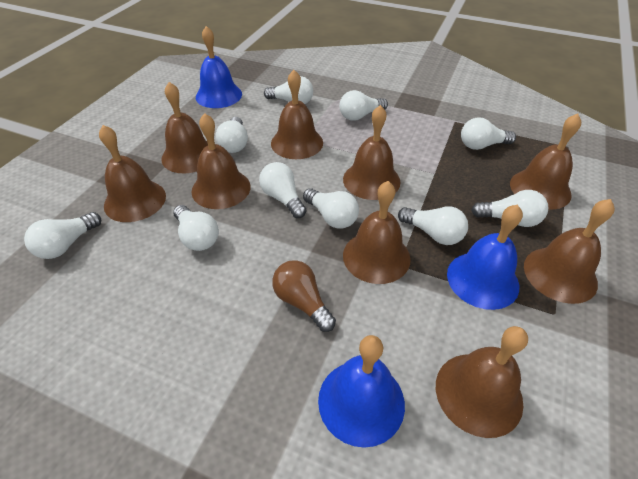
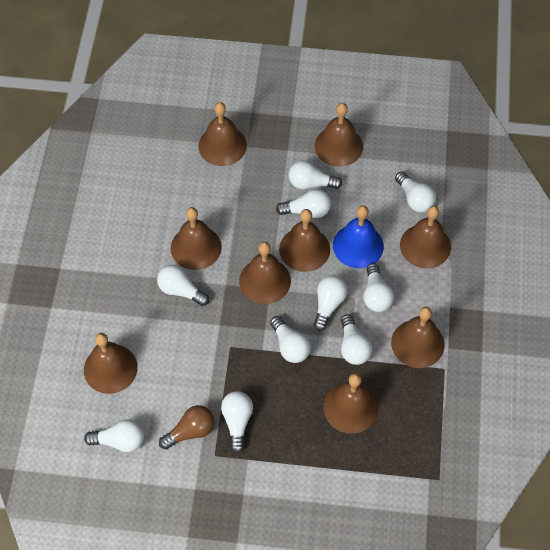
blue bell: 3 -> 1

